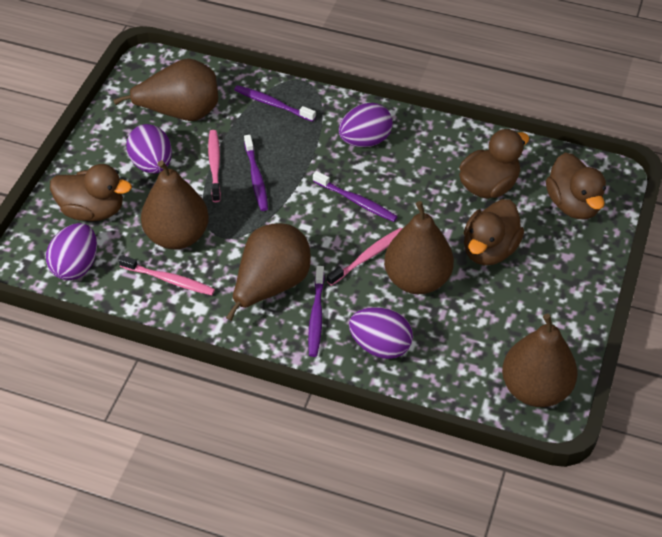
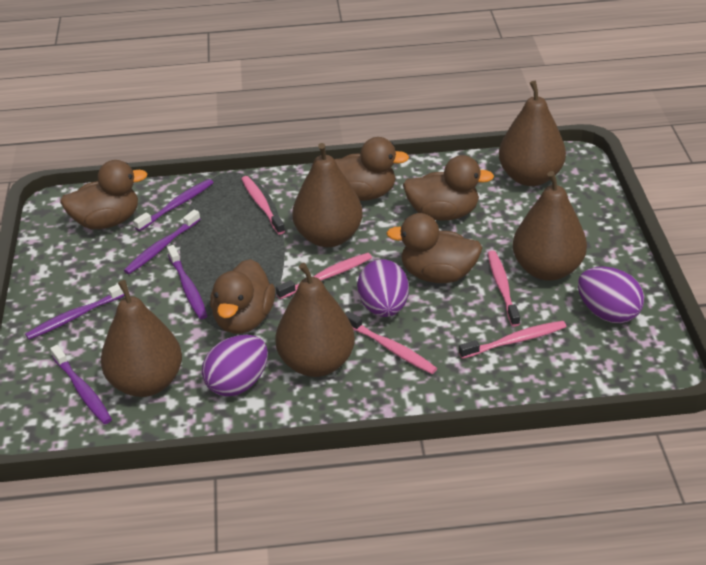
brown duck: 4 -> 5
pink toothbrush: 3 -> 5
purple egg: 4 -> 3
purple toothbrush: 4 -> 5

